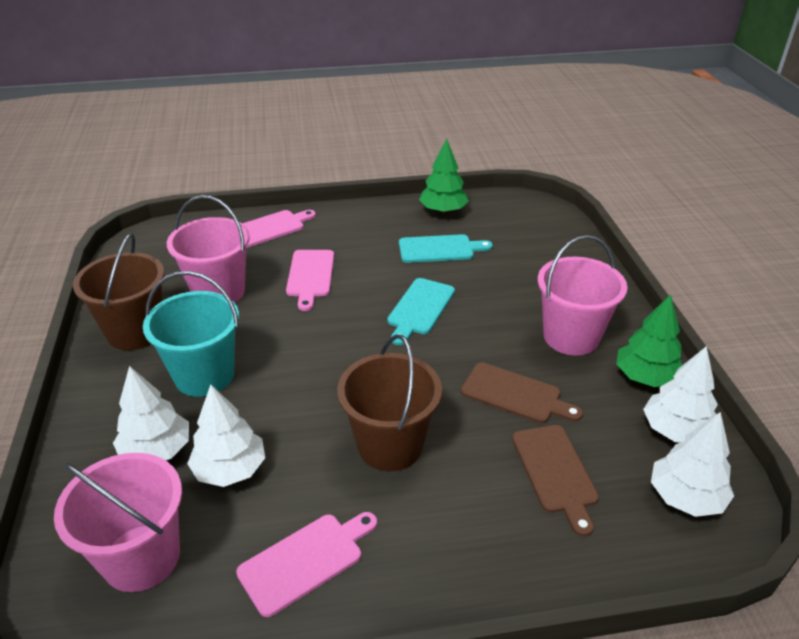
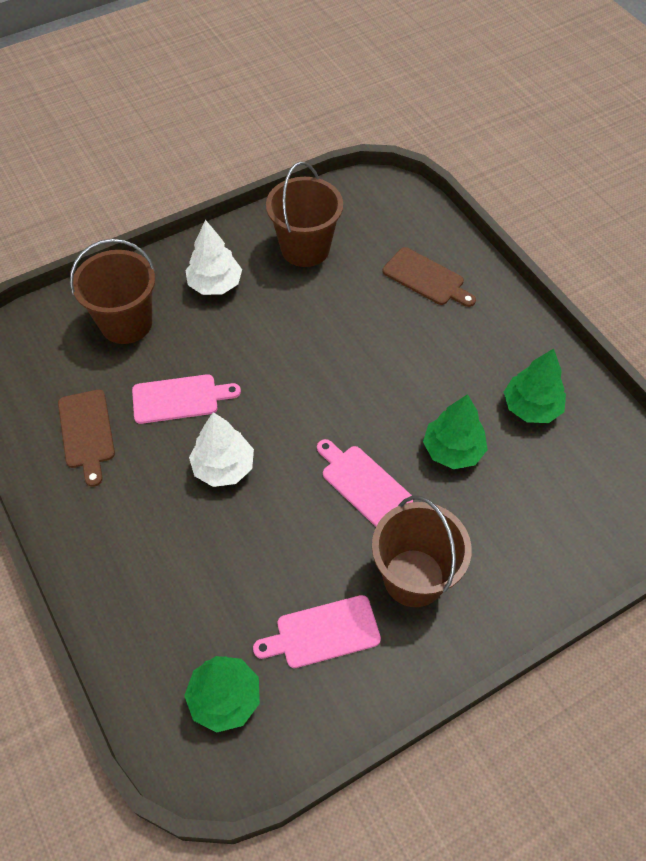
brown bucket: 2 -> 3
green tree: 2 -> 3
pink bucket: 3 -> 0
turquoise bucket: 1 -> 0
turquoise cutting board: 2 -> 0
white tree: 4 -> 2

